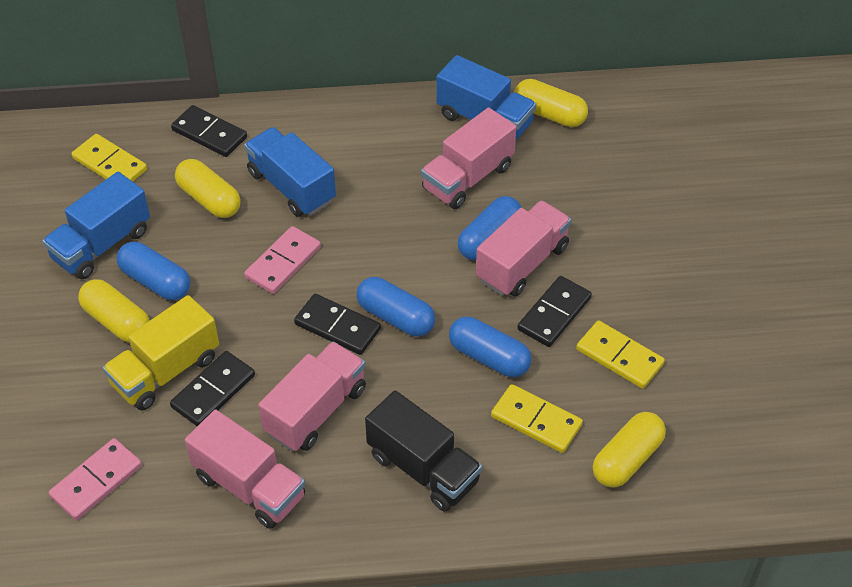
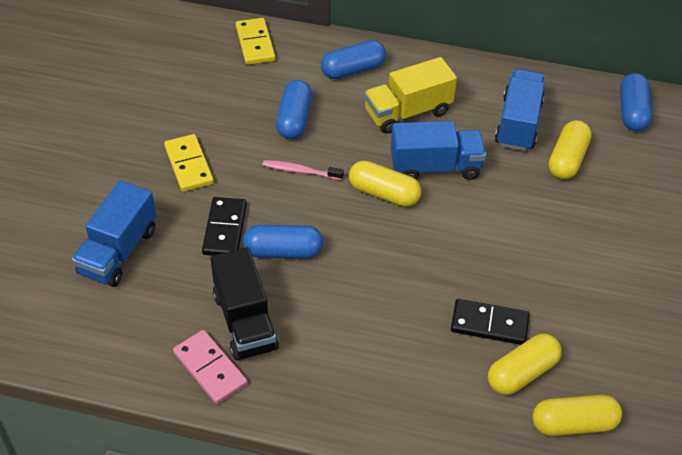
black domino: 4 -> 2
pink domino: 2 -> 1
pink toothbrush: 0 -> 1
pink truck: 4 -> 0
yellow domino: 3 -> 2

